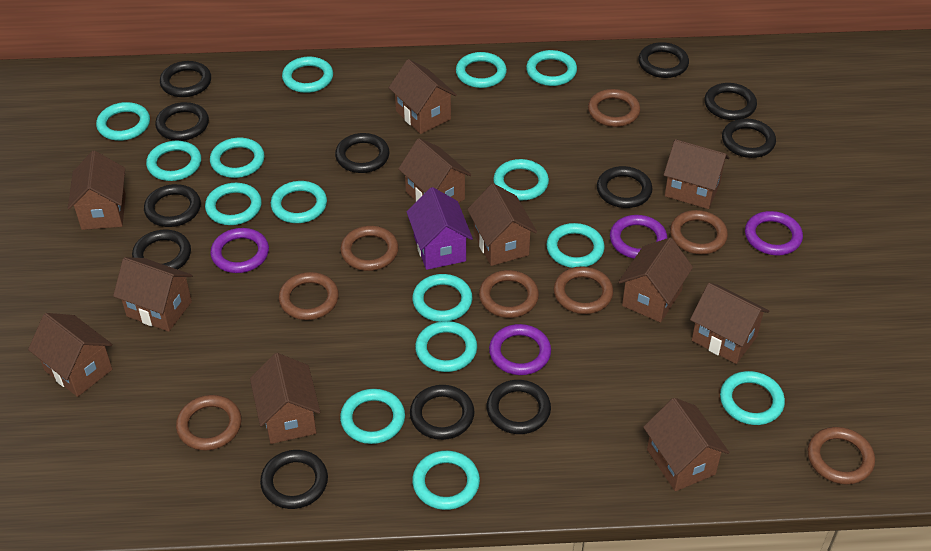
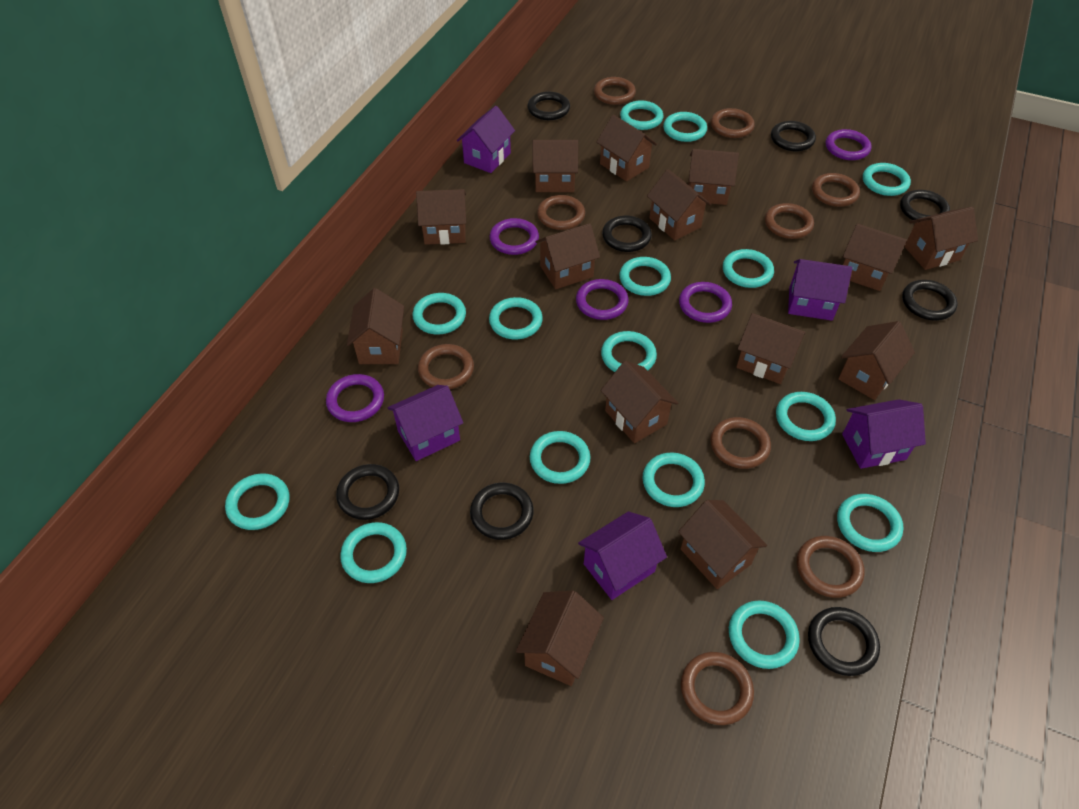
black ring: 12 -> 8
brown house: 11 -> 14
brown ring: 8 -> 9
purple house: 1 -> 5
purple ring: 4 -> 5

